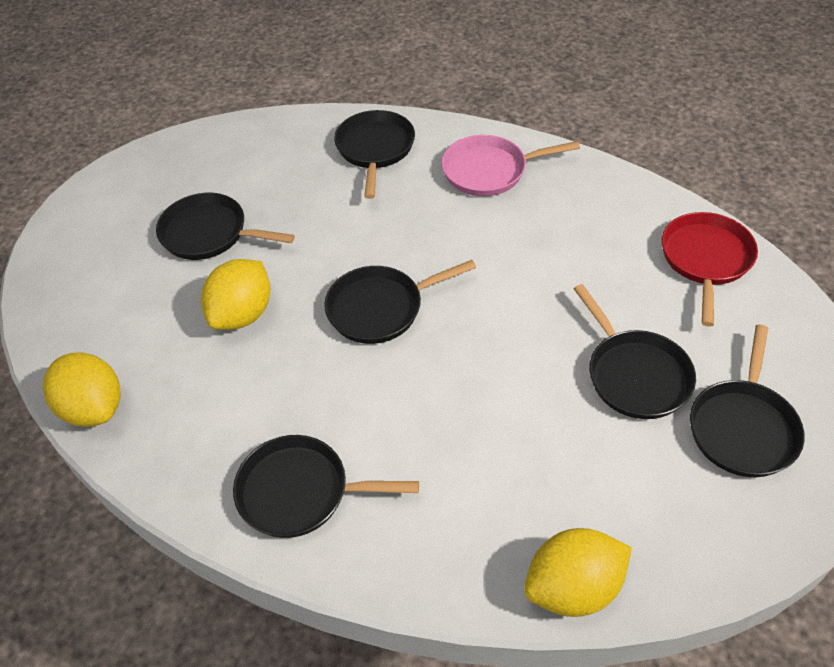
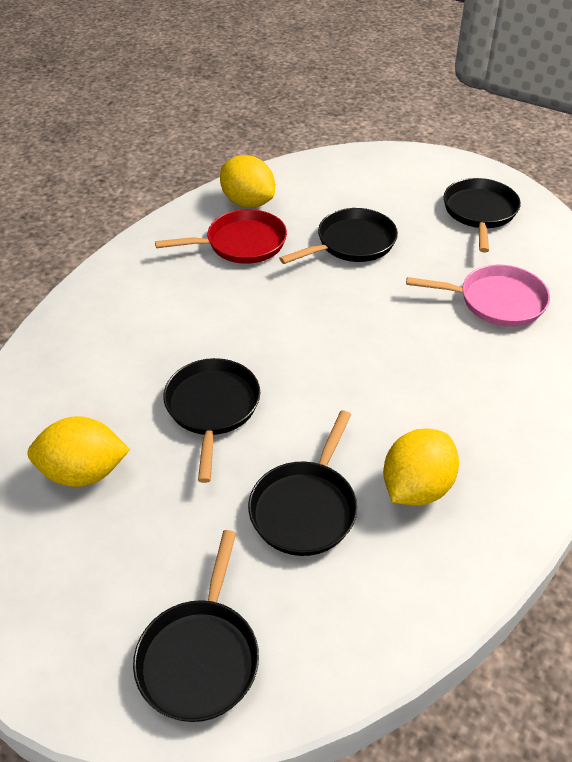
black pan: 6 -> 5

